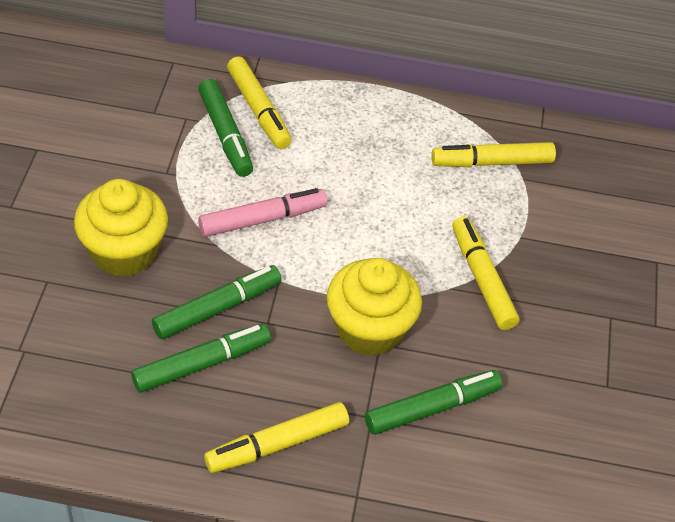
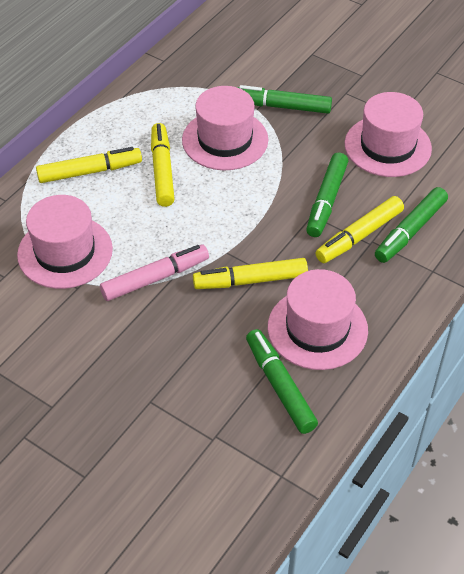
pink hat: 0 -> 4
yellow cupcake: 2 -> 0

